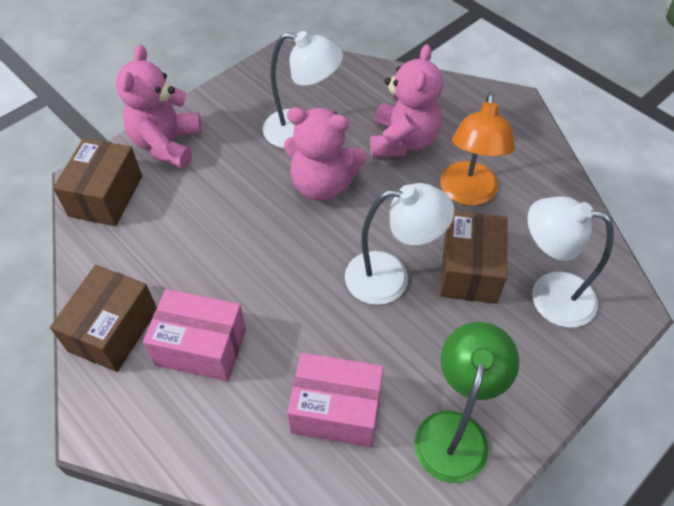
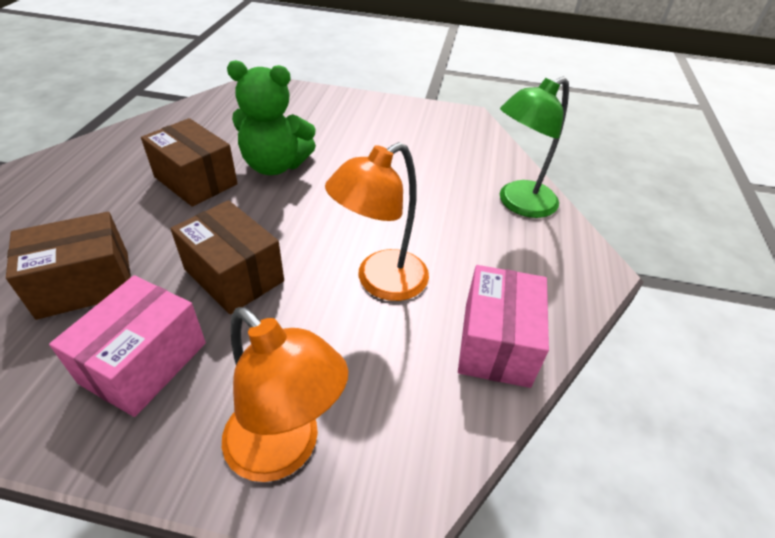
green teddy bear: 0 -> 1
orange lamp: 1 -> 2
pink teddy bear: 3 -> 0
white lamp: 3 -> 0

